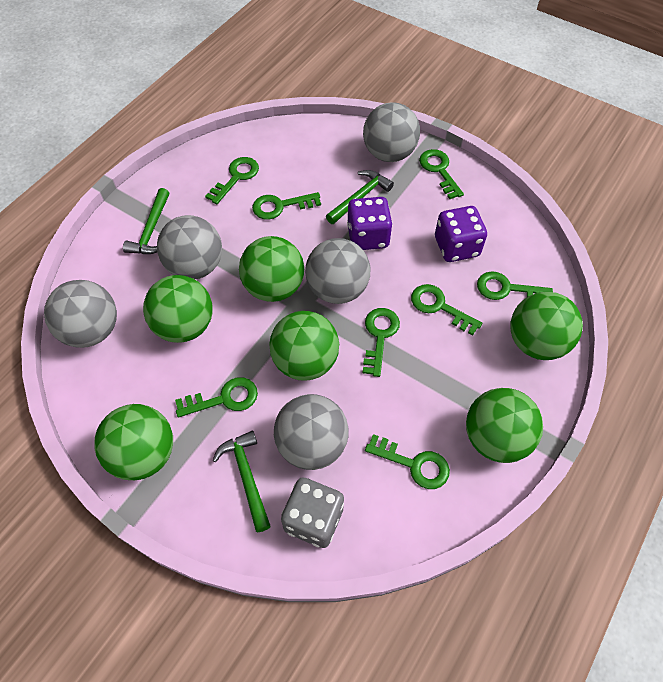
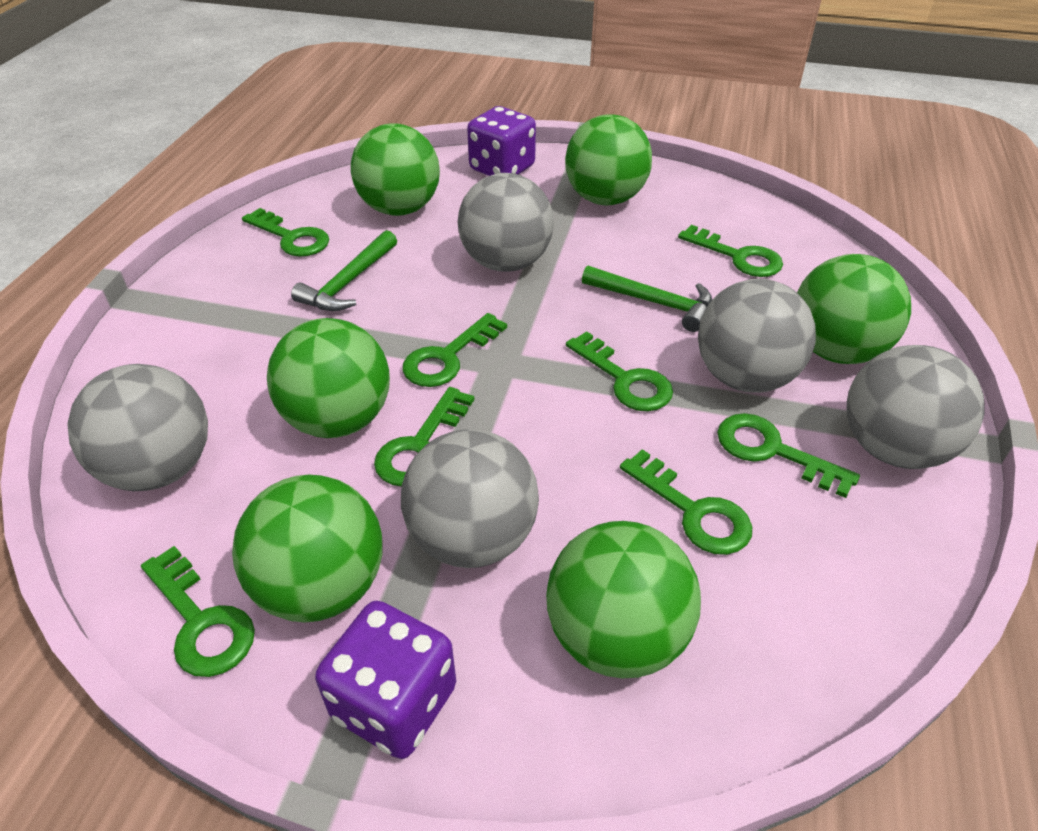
green hammer: 3 -> 2
grey dice: 1 -> 0

